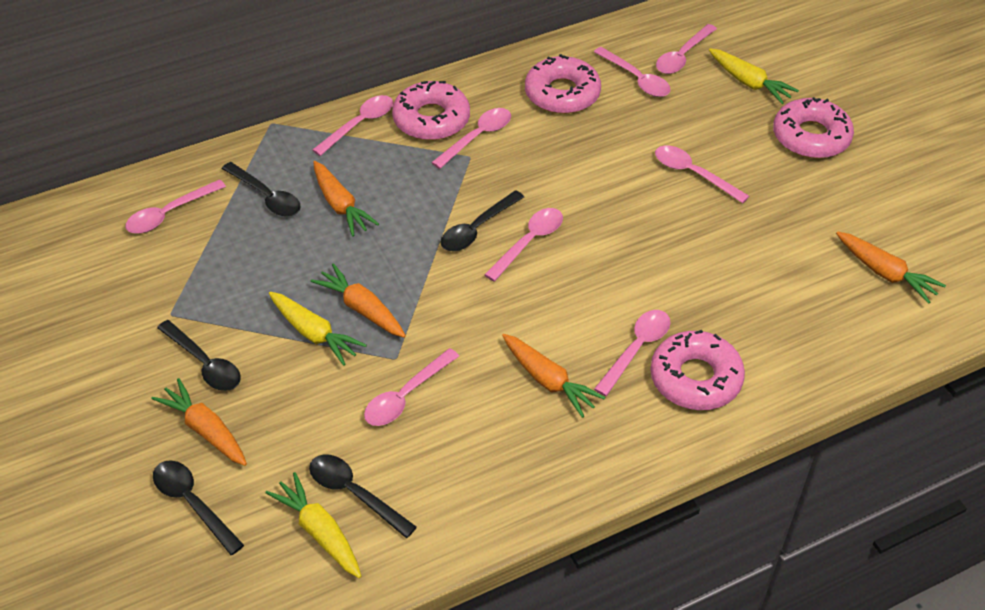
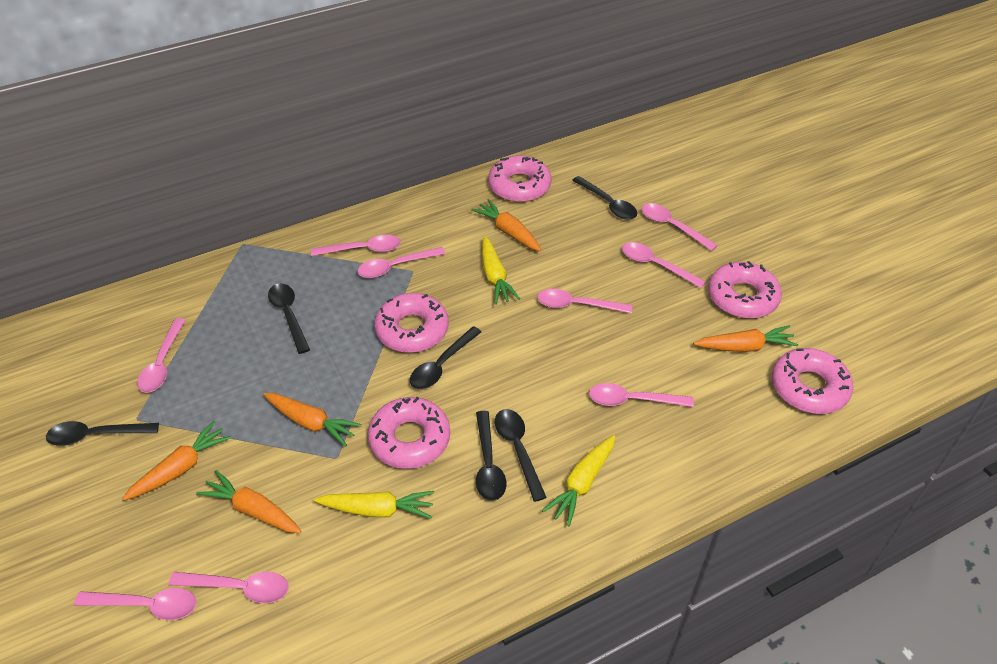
black spoon: 5 -> 6
pink donut: 4 -> 5

